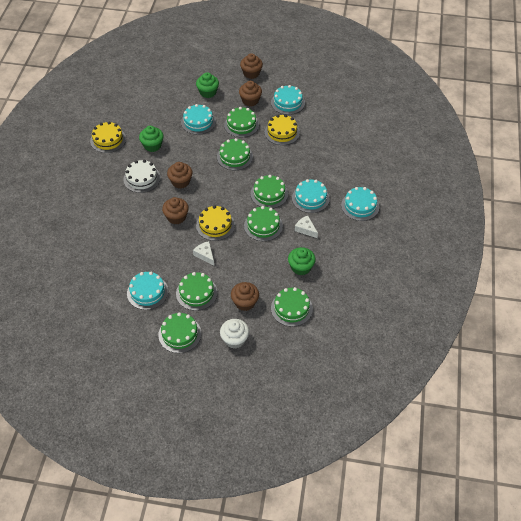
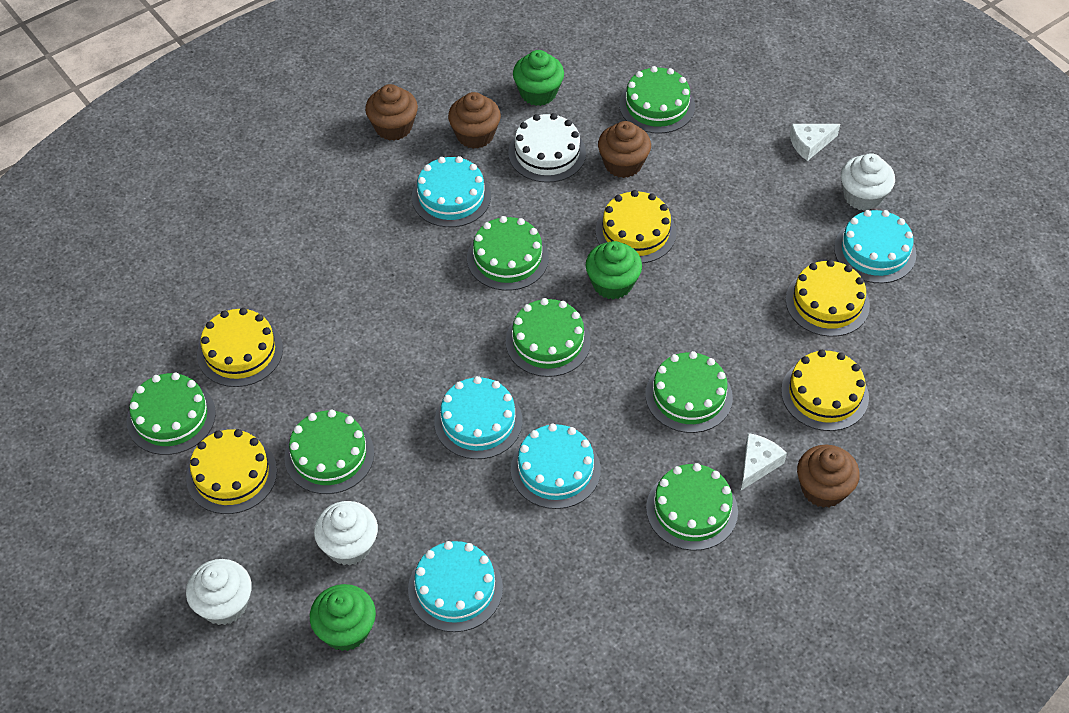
brown cupcake: 5 -> 4
white cupcake: 1 -> 3
yellow cake: 3 -> 5

